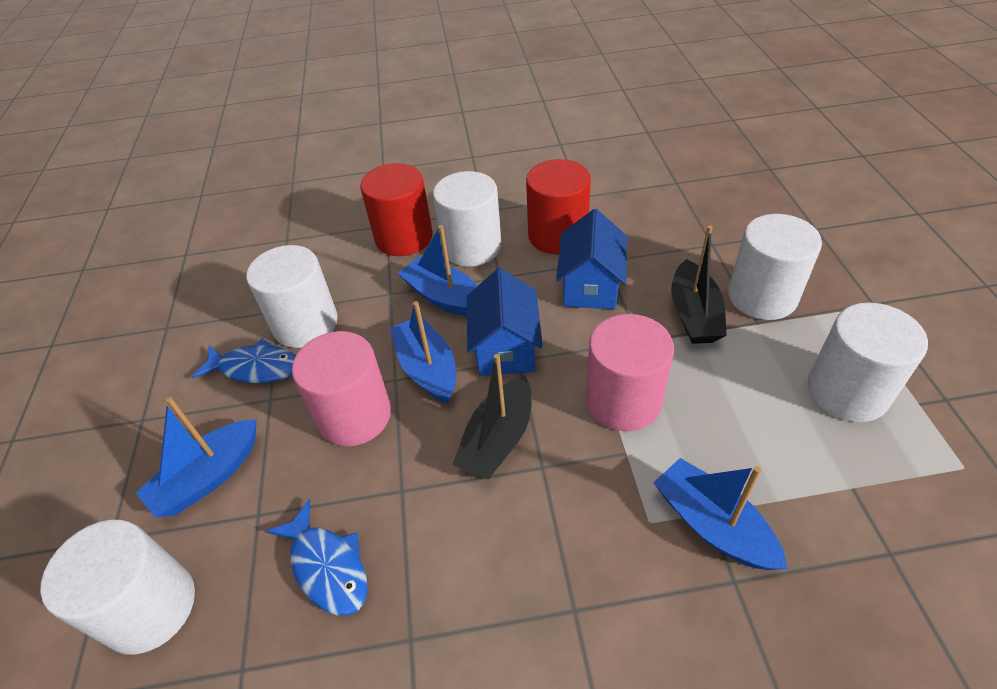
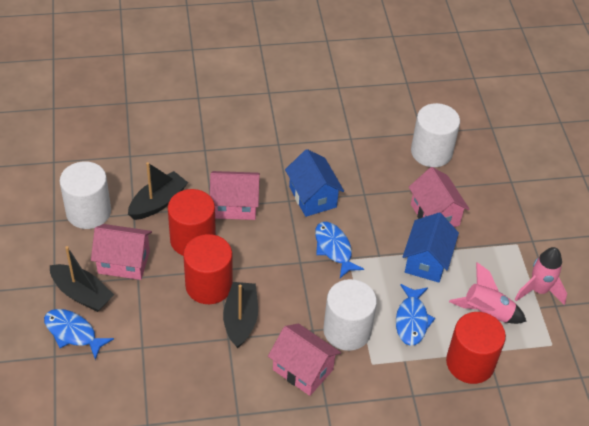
black boat: 2 -> 3
blue boat: 4 -> 0
blue fish: 2 -> 3
pink cylinder: 2 -> 0
pink house: 0 -> 4
pink rocket: 0 -> 2
red cylinder: 2 -> 3
white cylinder: 5 -> 3

